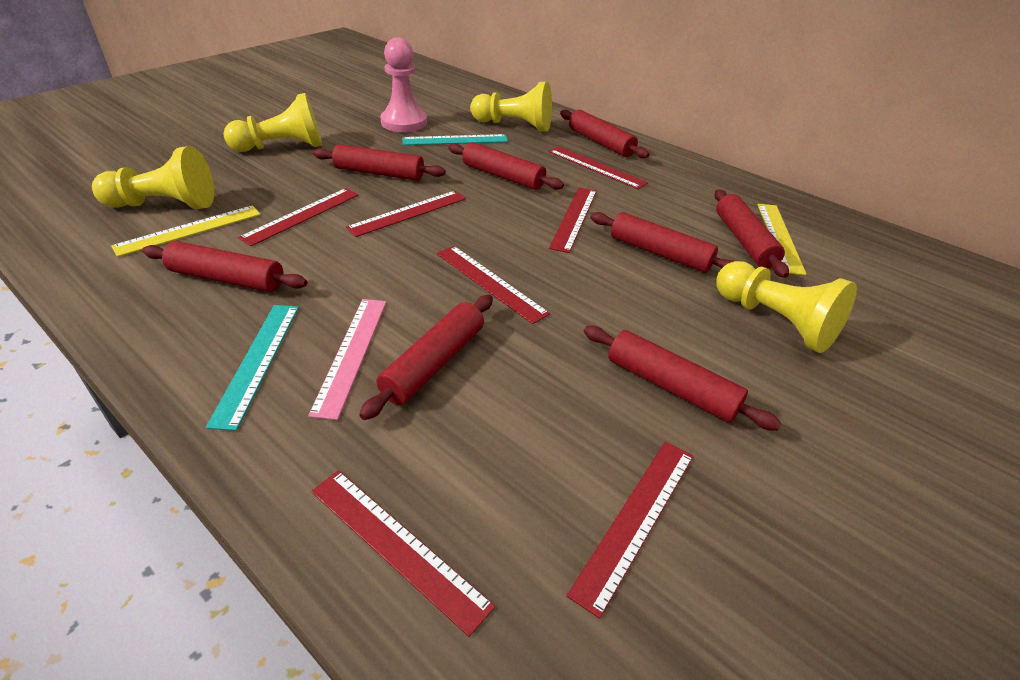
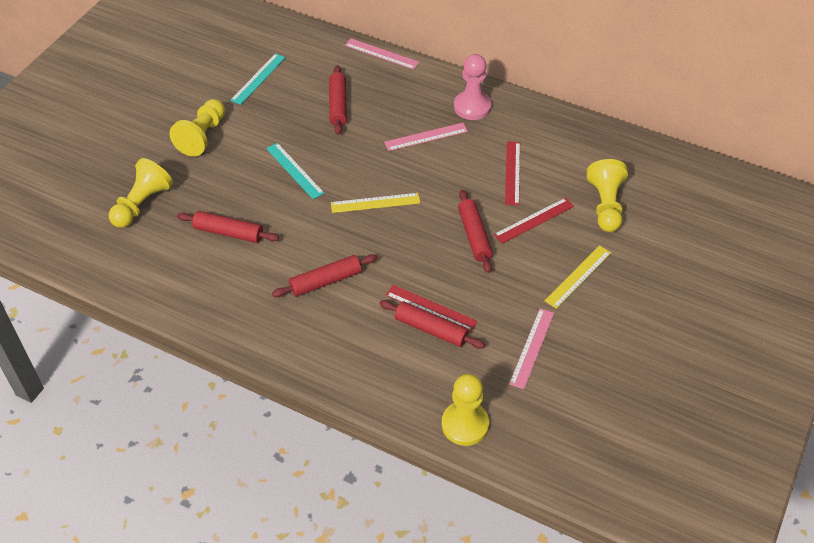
pink ruler: 1 -> 3
red rolling pin: 8 -> 5
red ruler: 7 -> 3

